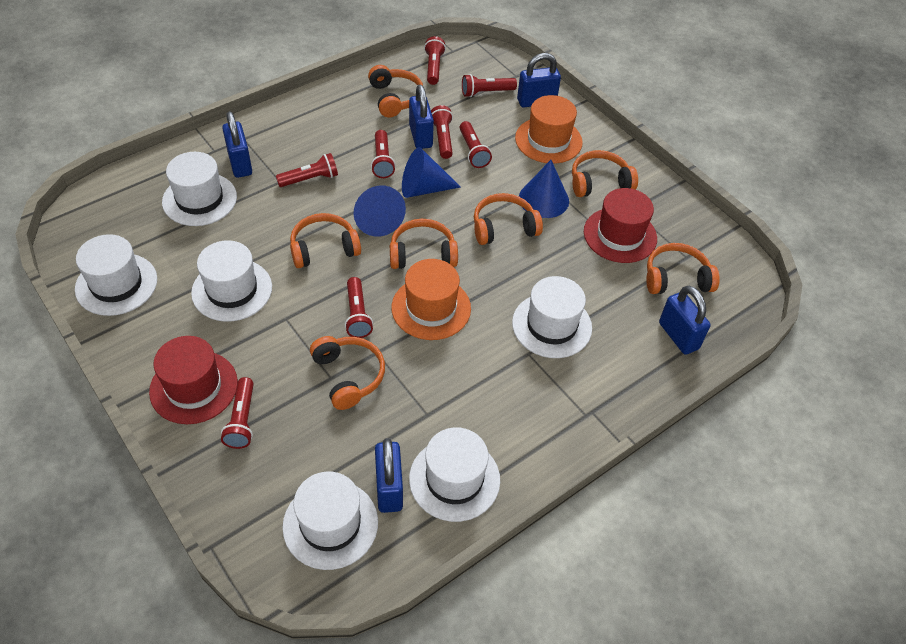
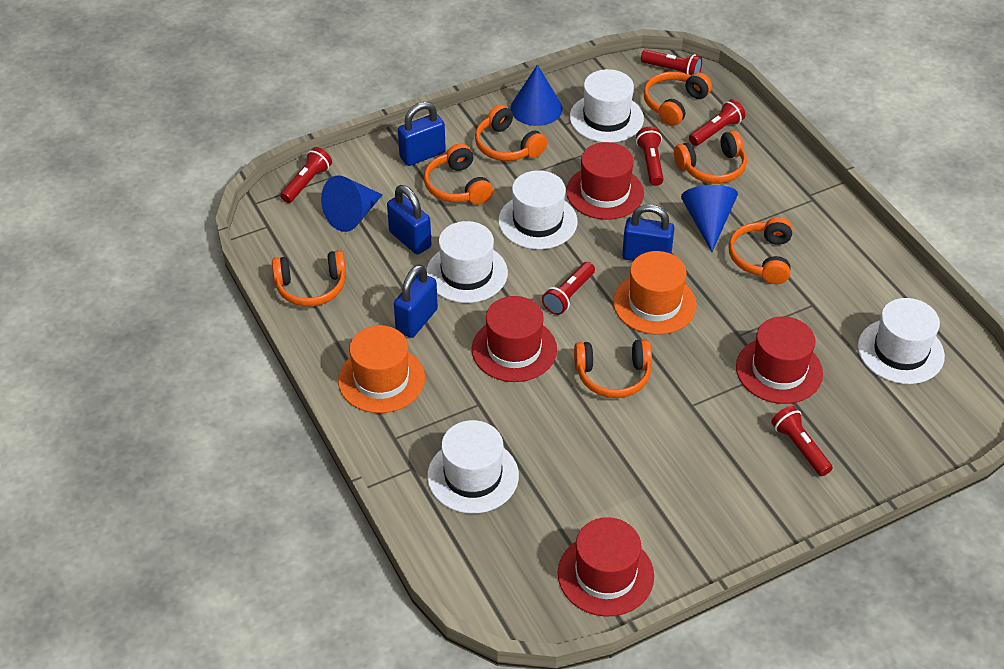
blue padlock: 5 -> 4
red flashlight: 8 -> 6
red hat: 2 -> 4
white hat: 6 -> 5

